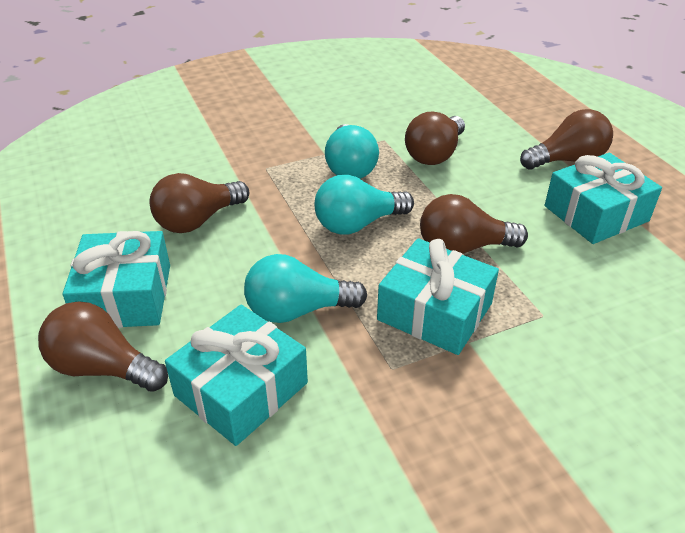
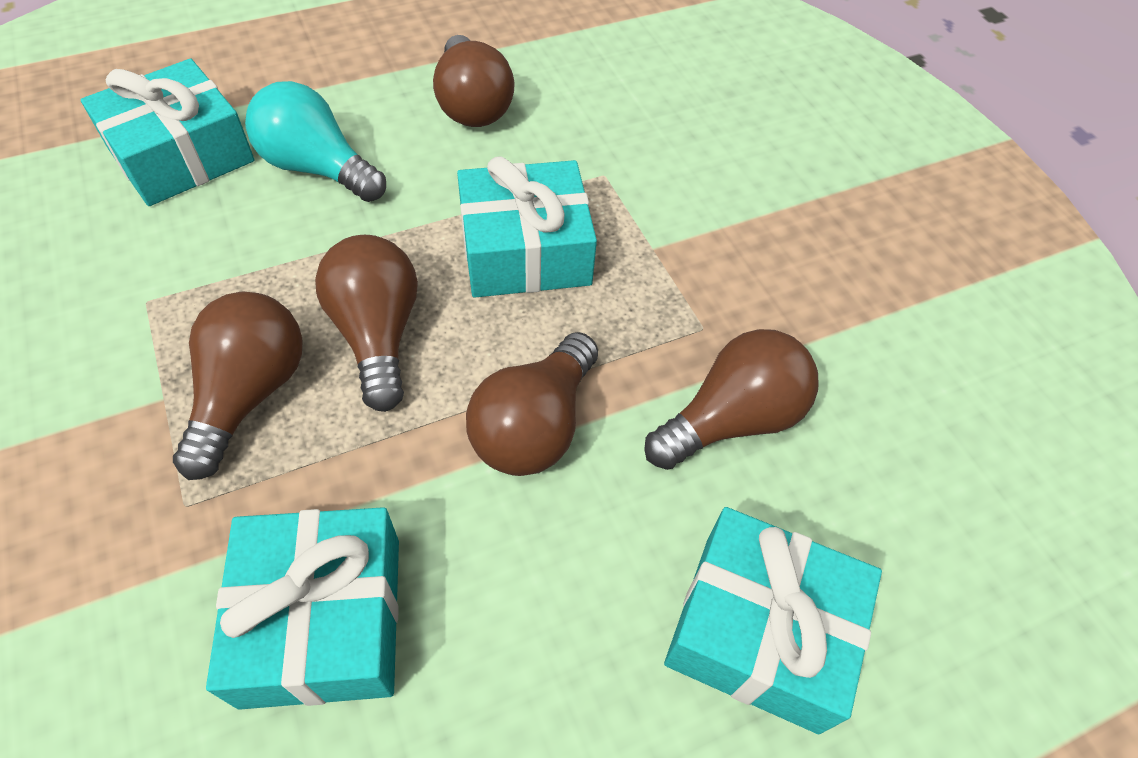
turquoise light bulb: 3 -> 1

